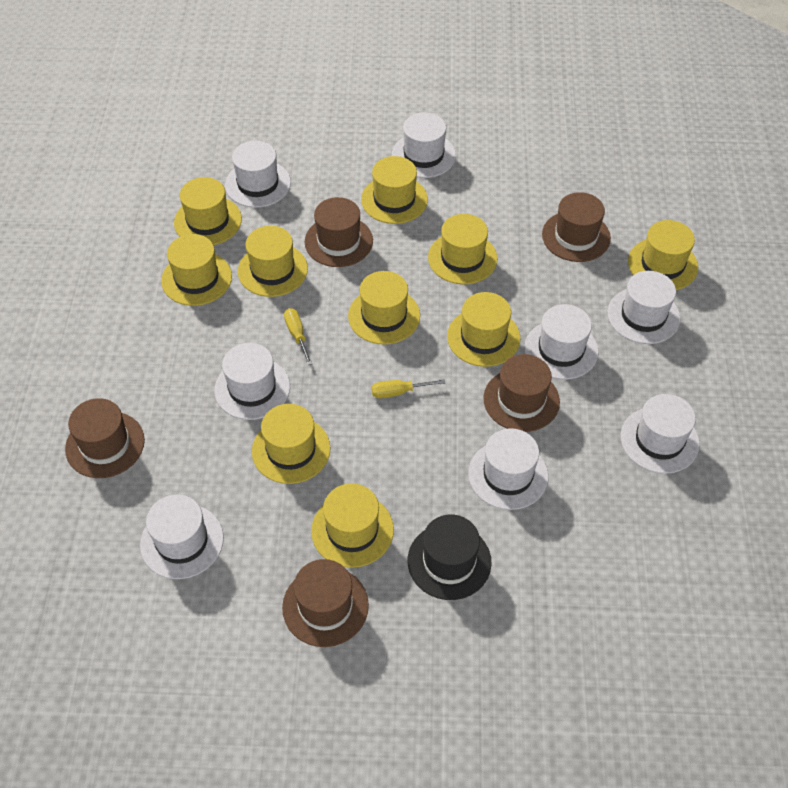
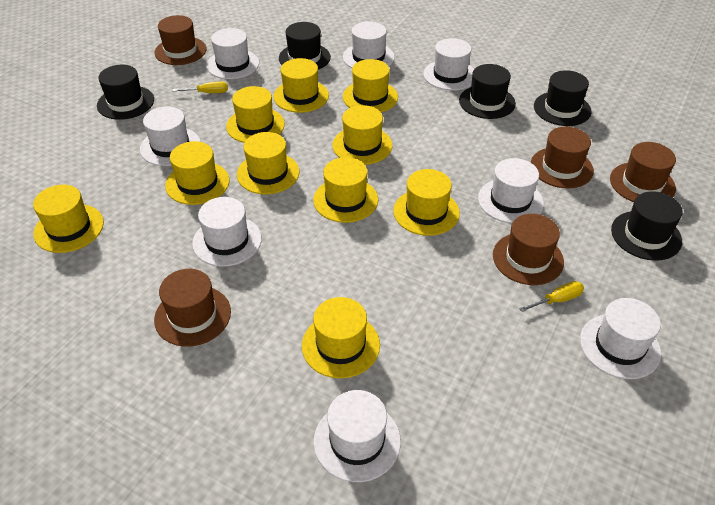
black hat: 1 -> 5

